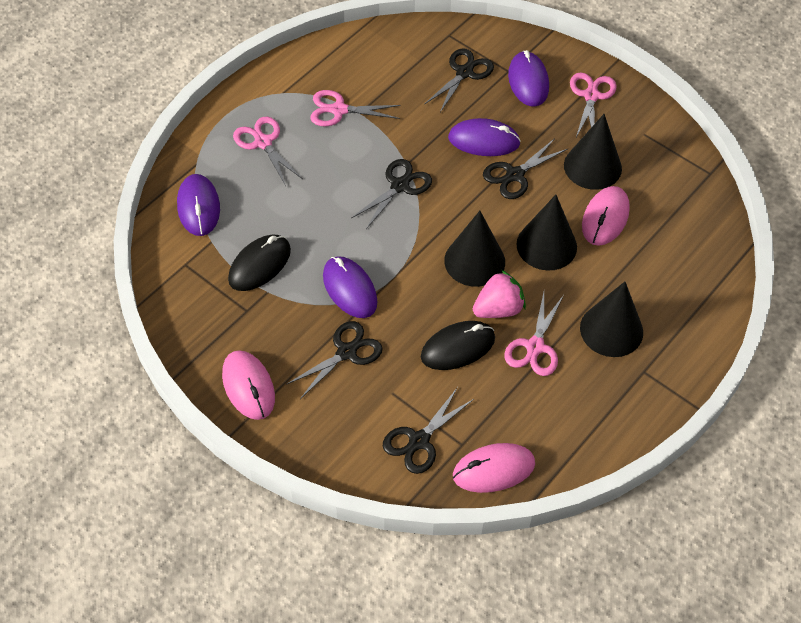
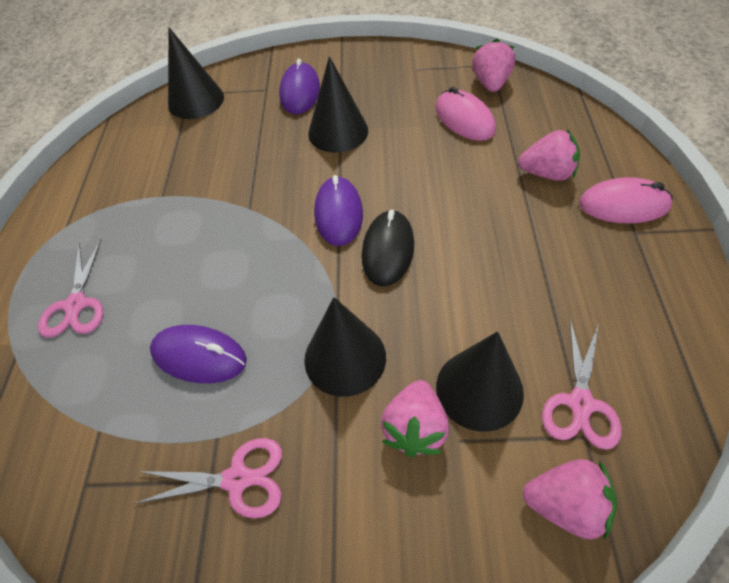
black mouse: 2 -> 1
black scissors: 5 -> 0
pink mouse: 3 -> 2
pink scissors: 4 -> 3
pink strawberry: 1 -> 4
purple mouse: 4 -> 3

